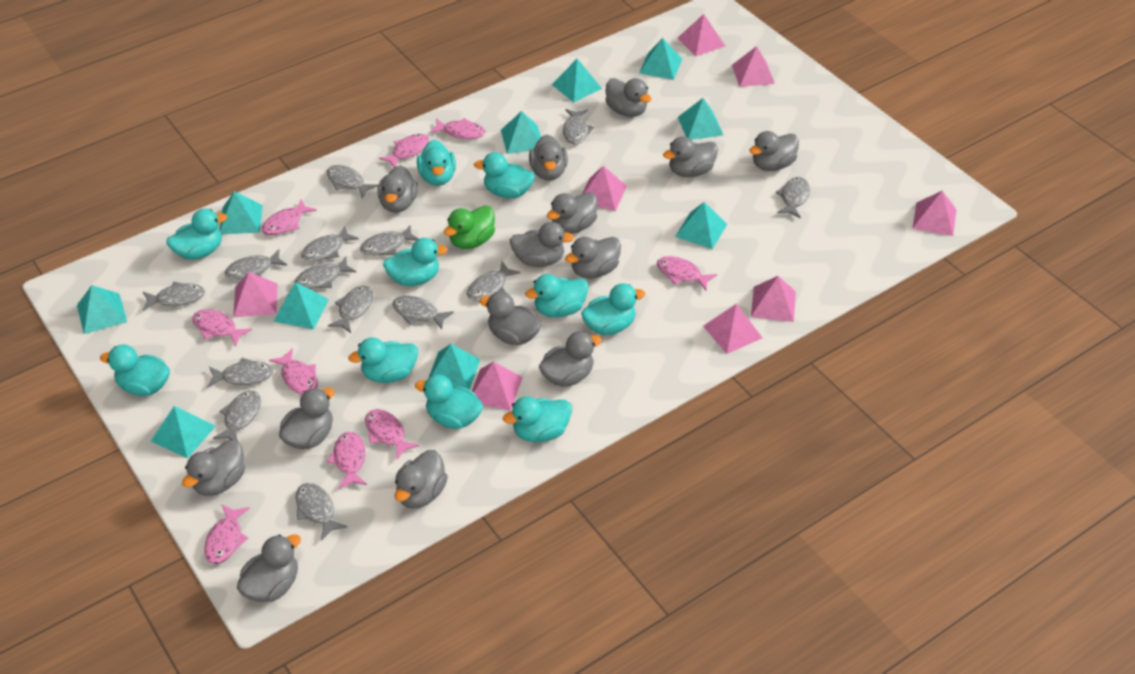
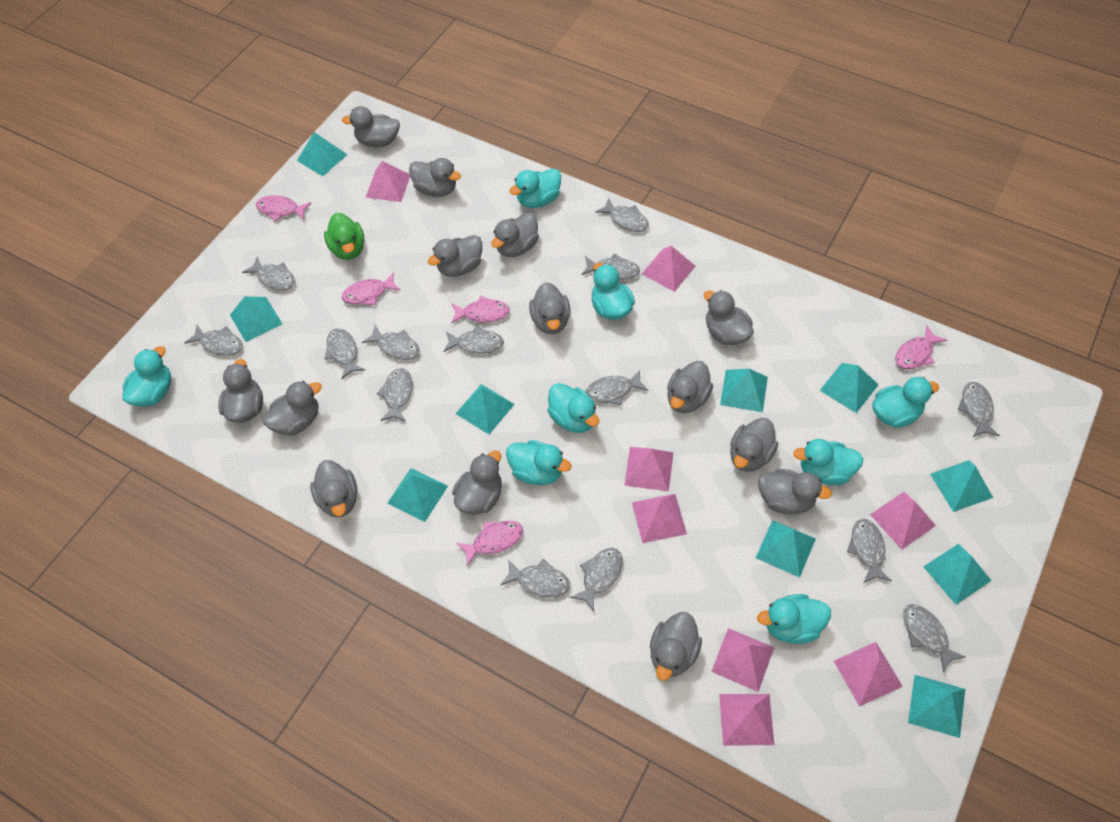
pink fish: 9 -> 5
turquoise duck: 10 -> 8

